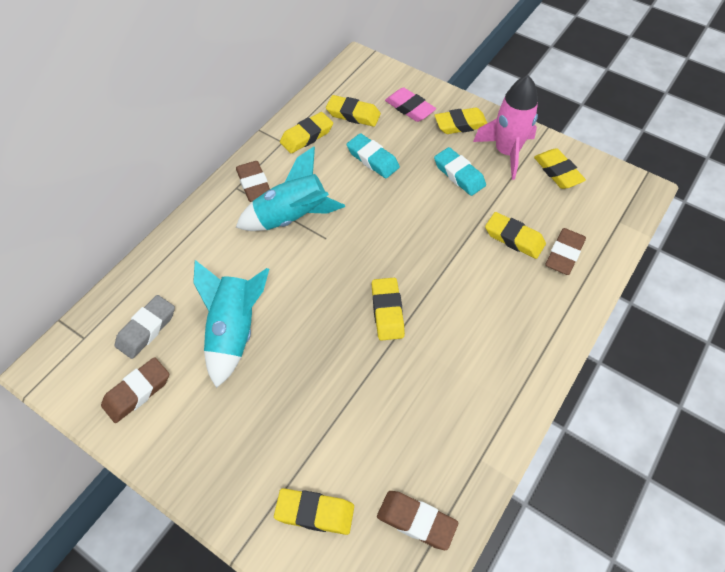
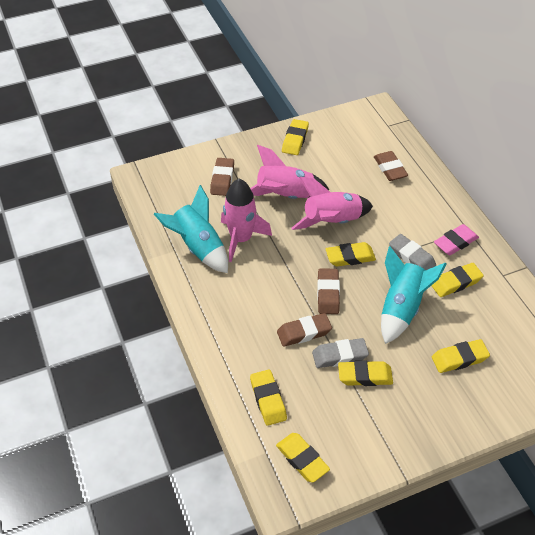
grey eraser: 1 -> 2
pink rocket: 1 -> 3
turquoise eraser: 2 -> 0

